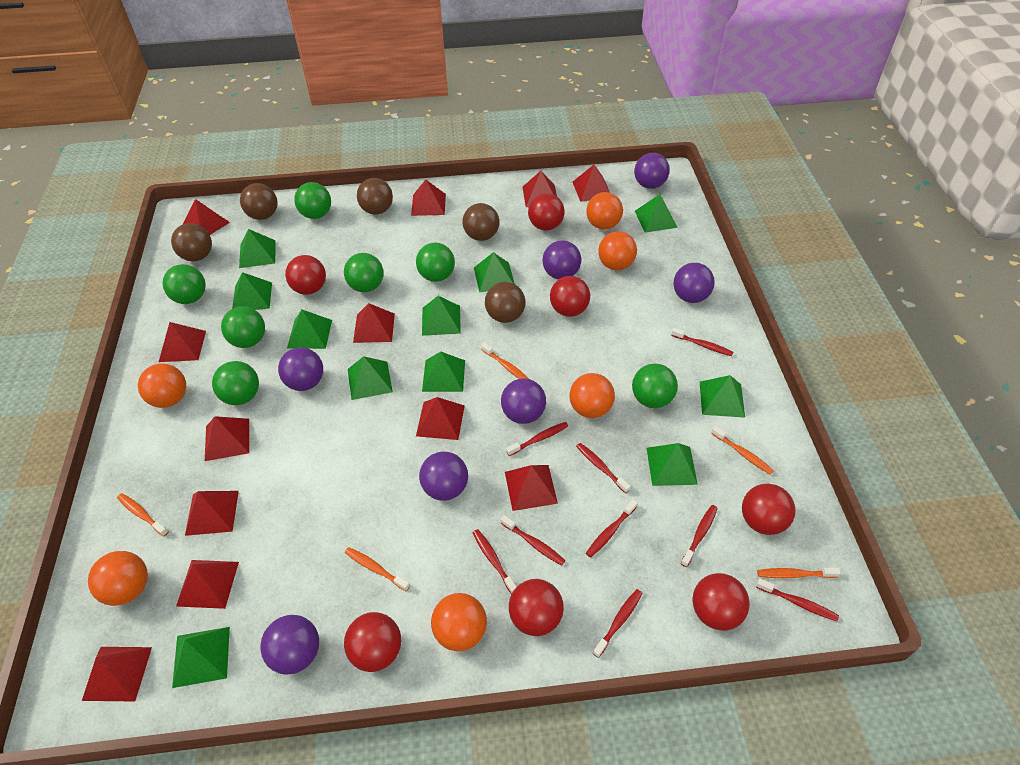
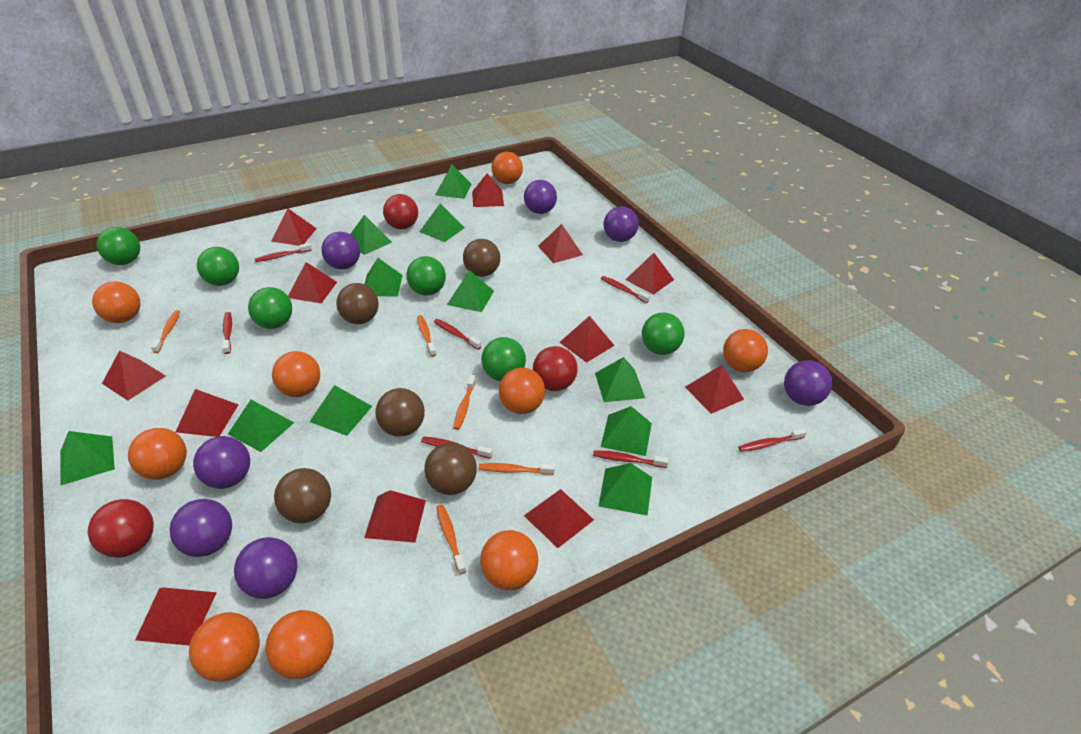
green ball: 7 -> 6
orange ball: 6 -> 9
red ball: 7 -> 3
red toothbrush: 9 -> 7

